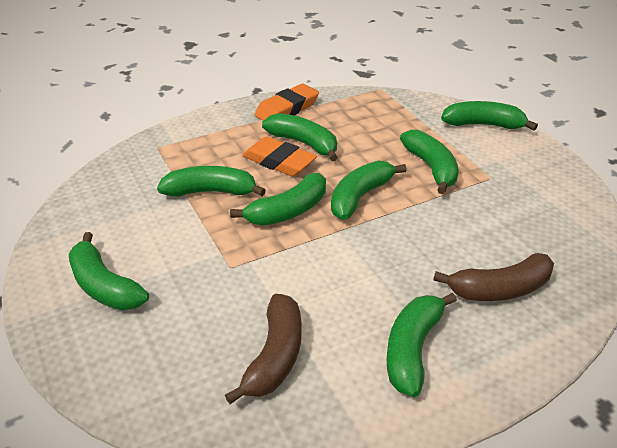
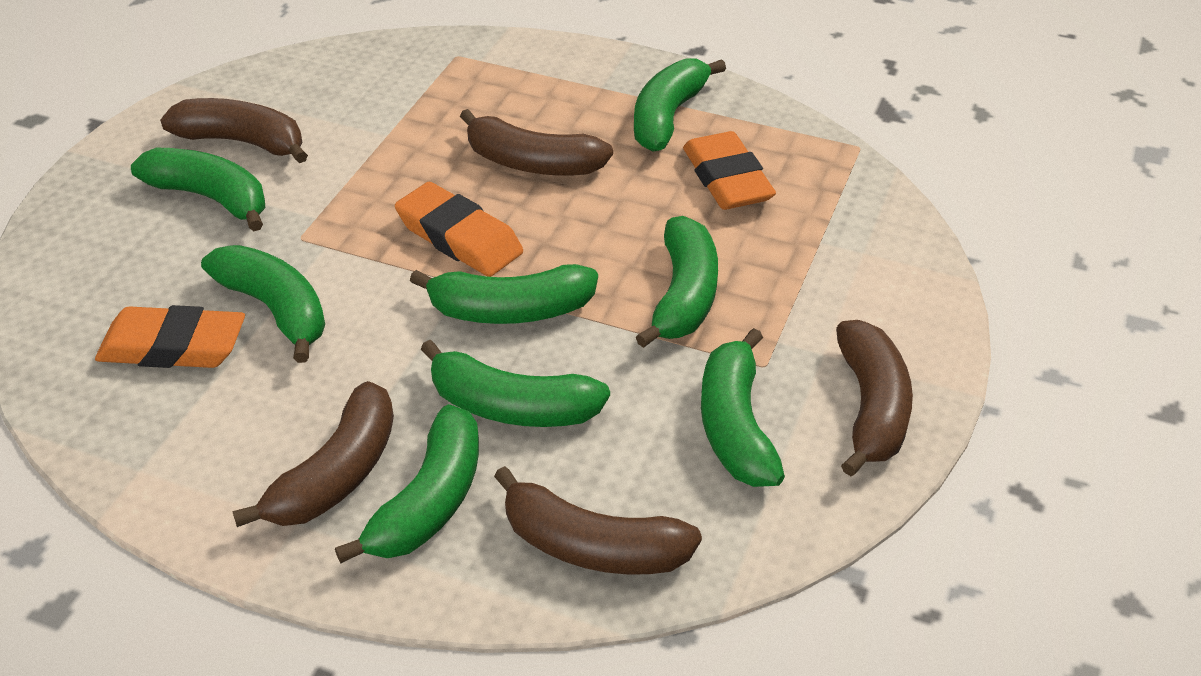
brown banana: 2 -> 5
orange eraser: 2 -> 3

